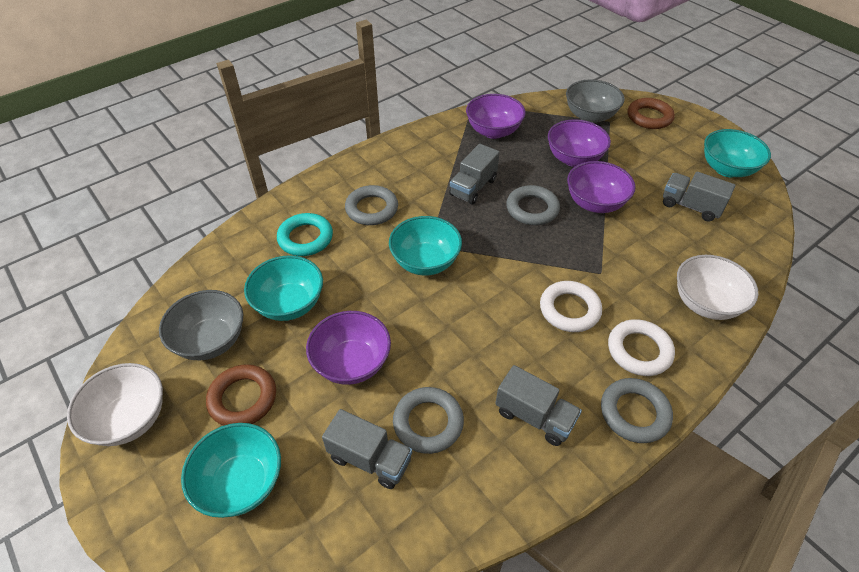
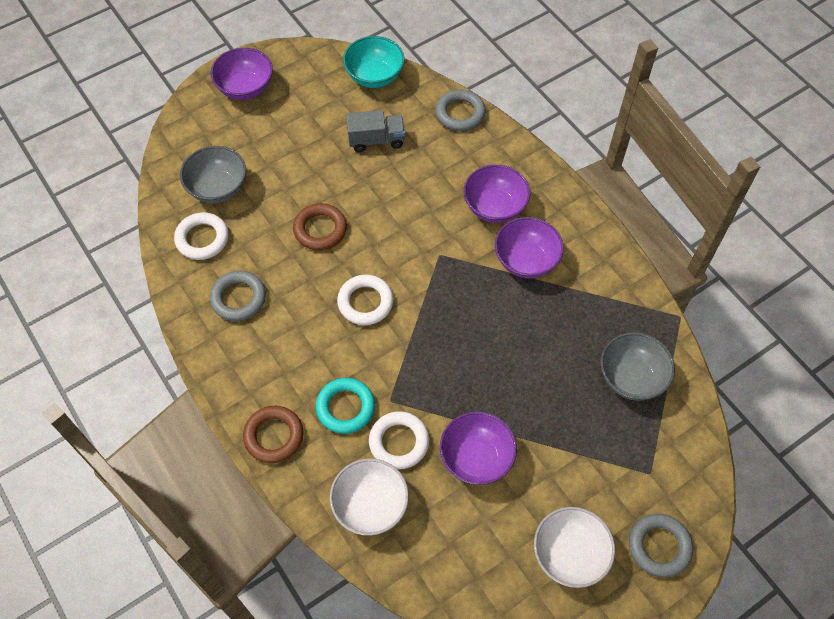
grey ring: 4 -> 3
grey truck: 4 -> 1
turquoise bowl: 4 -> 1
white ring: 2 -> 3

